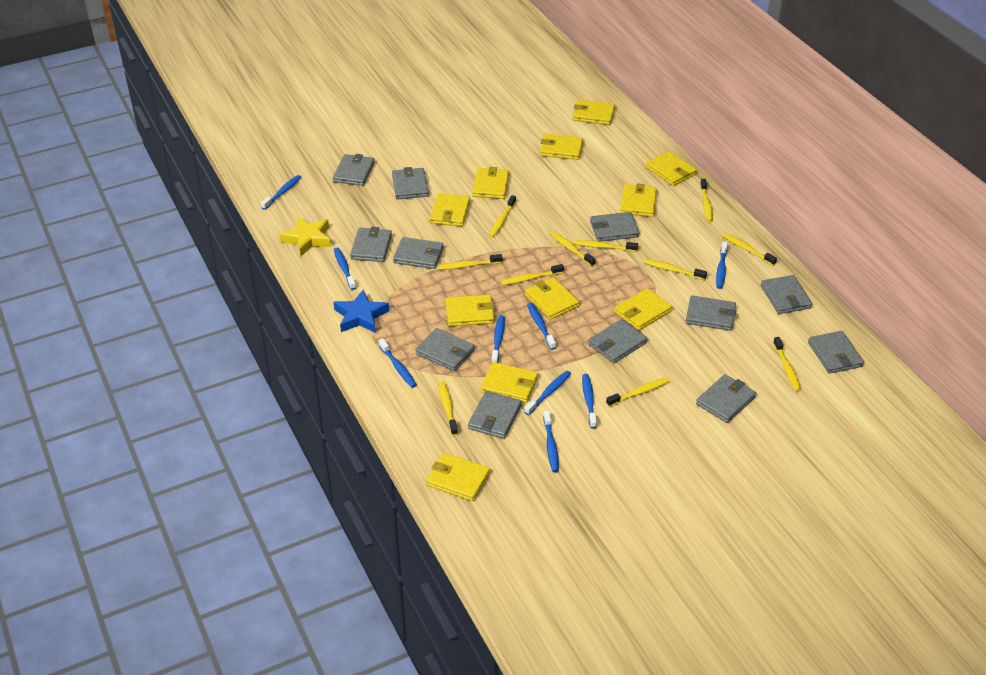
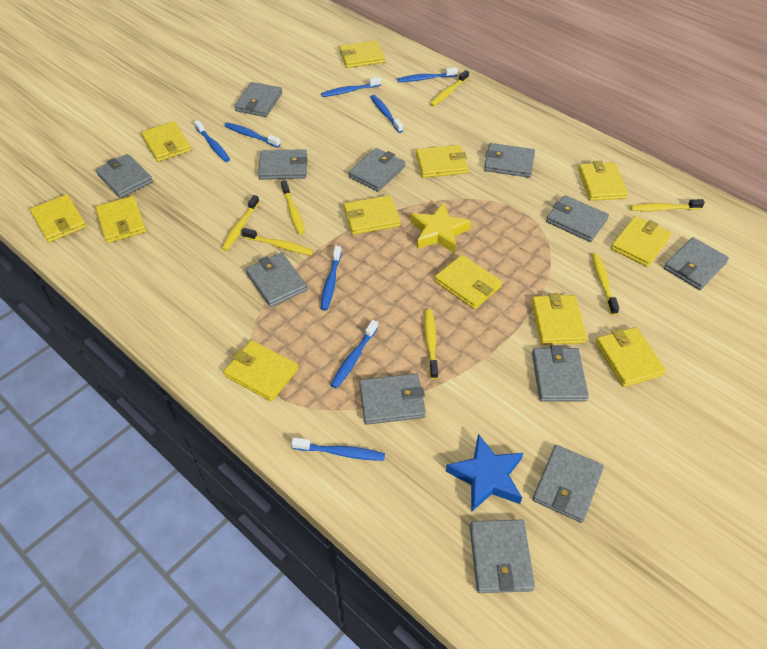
blue toothbrush: 9 -> 8
yellow toothbrush: 11 -> 7
yellow wallet: 11 -> 12

